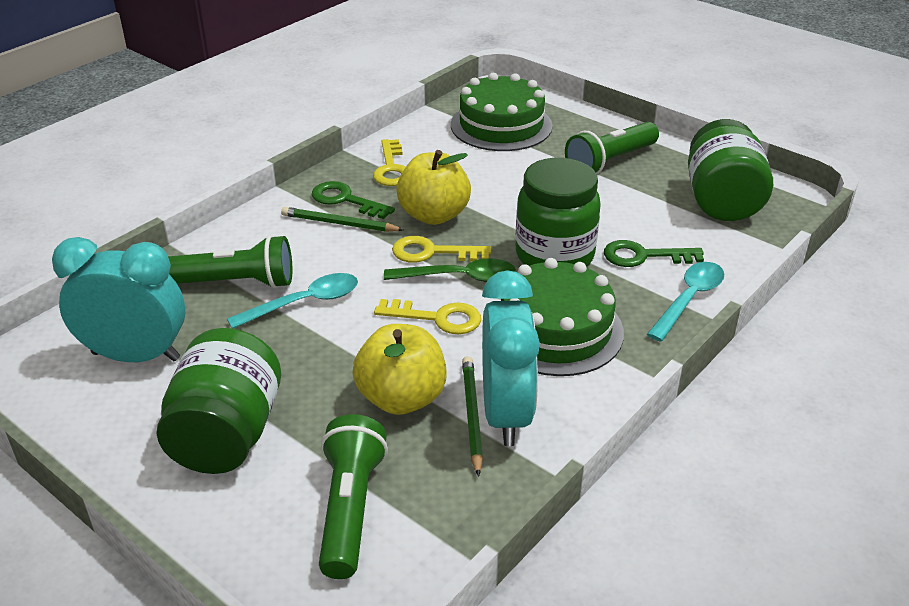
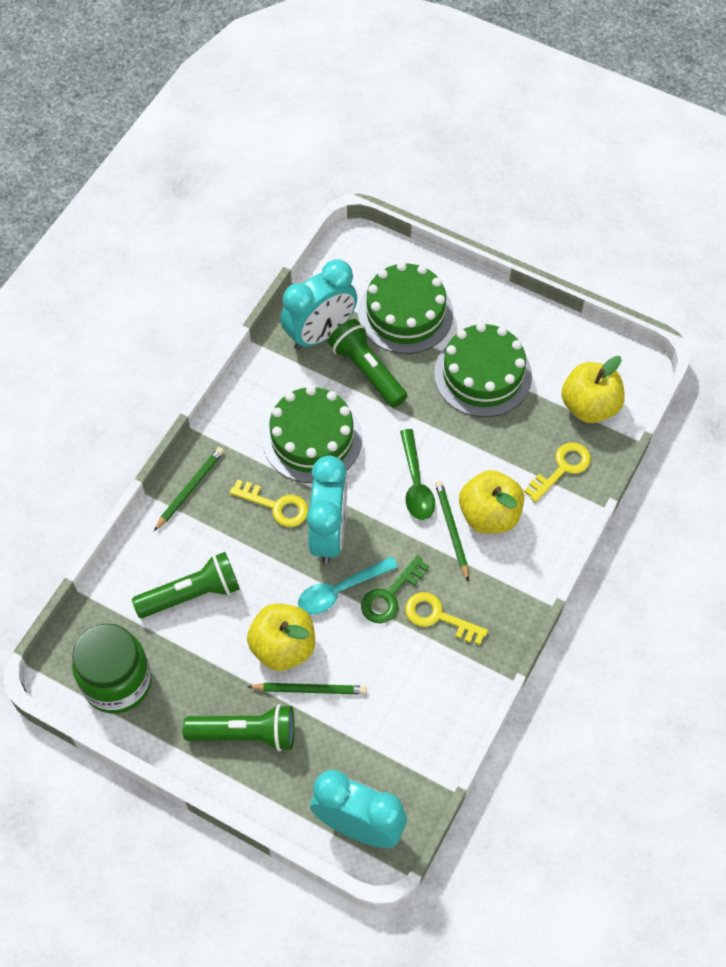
green cake: 2 -> 3
green jar: 3 -> 1
green key: 2 -> 1
green pencil: 2 -> 3
turquoise clock: 2 -> 3
turquoise spoon: 2 -> 1
yellow apple: 2 -> 3

